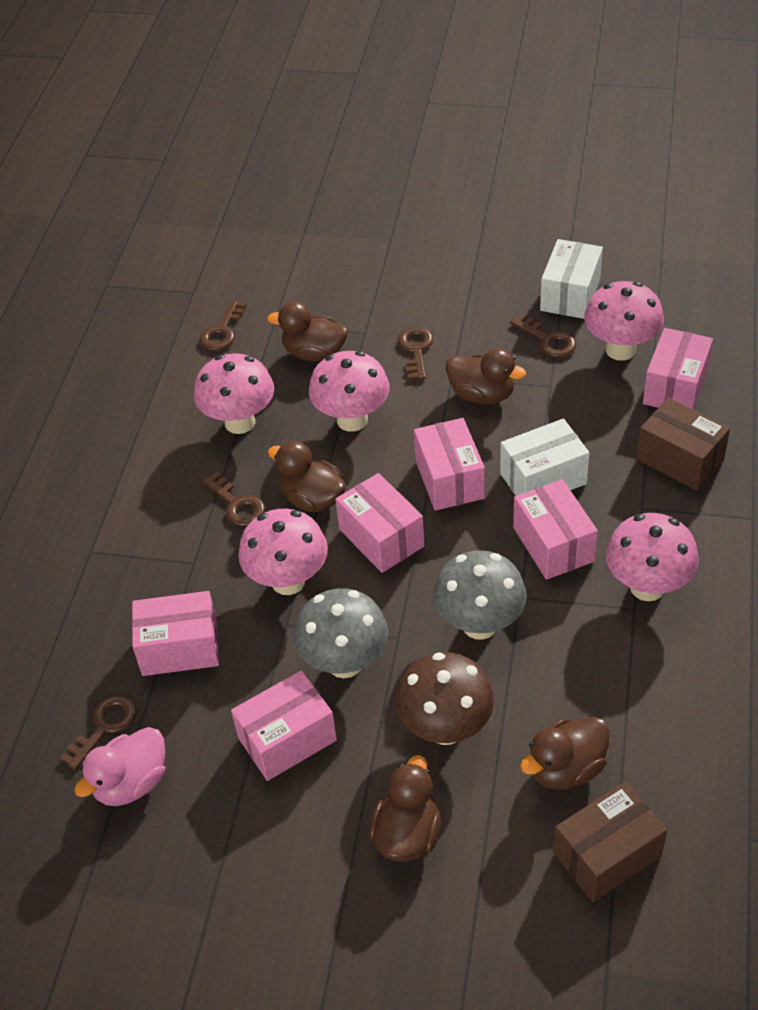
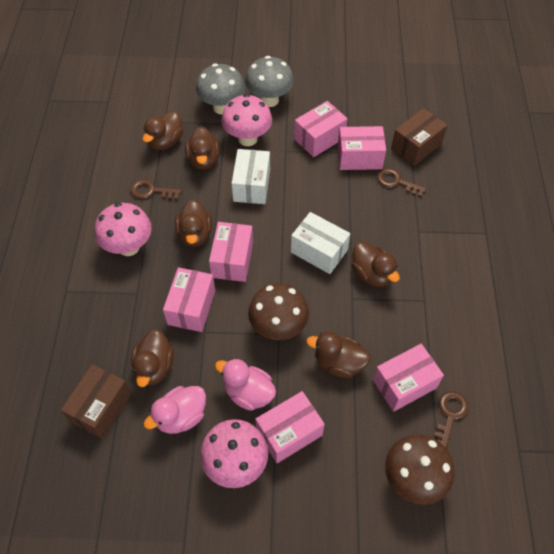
brown duck: 5 -> 6
brown key: 5 -> 3
brown mushroom: 1 -> 2
pink duck: 1 -> 2
pink mushroom: 5 -> 3

